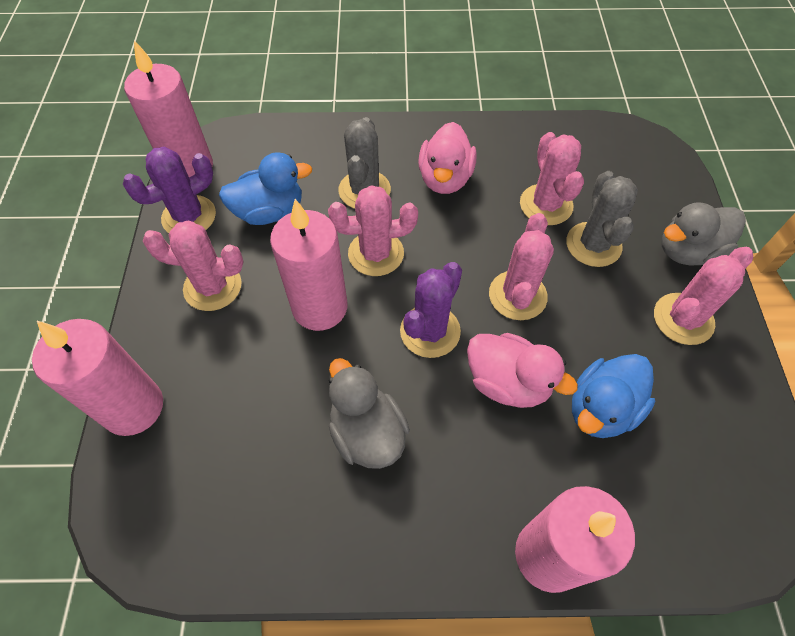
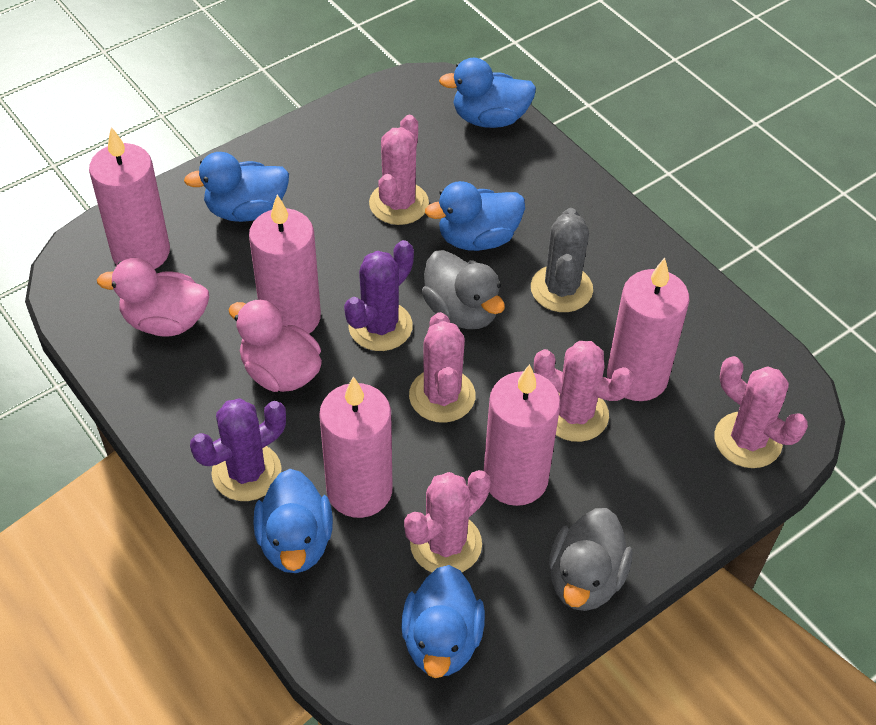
blue duck: 2 -> 5
grey cactus: 2 -> 1
pink candle: 4 -> 5

